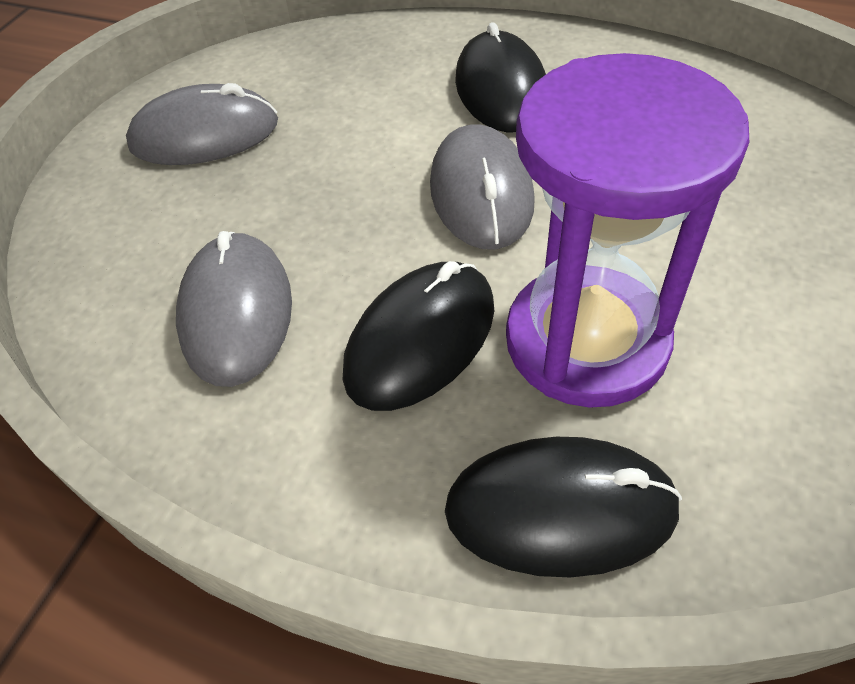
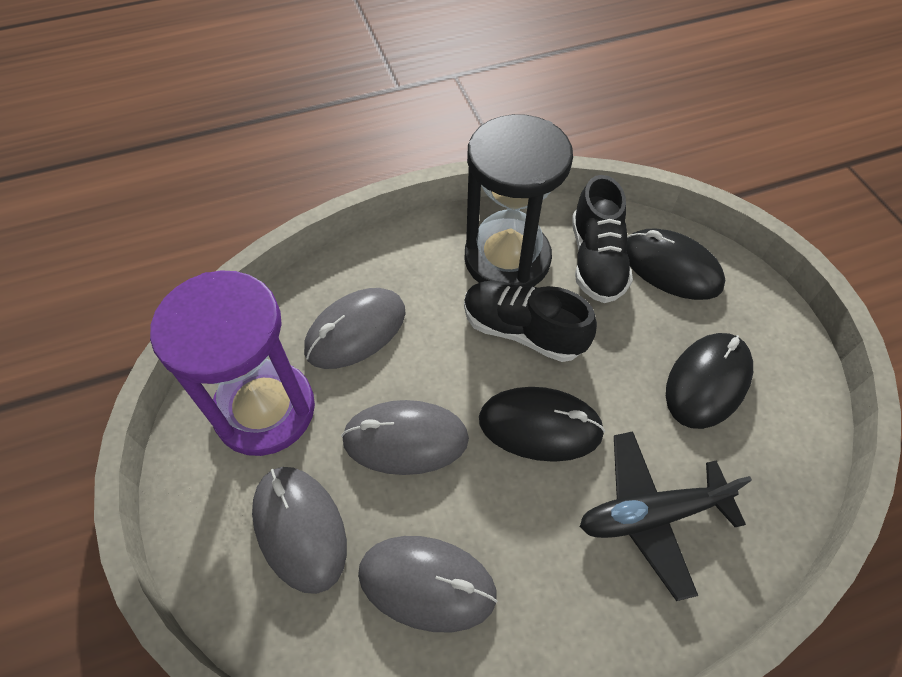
black hourglass: 0 -> 1
black plane: 0 -> 1
black shoe: 0 -> 2
grey mouse: 3 -> 4

